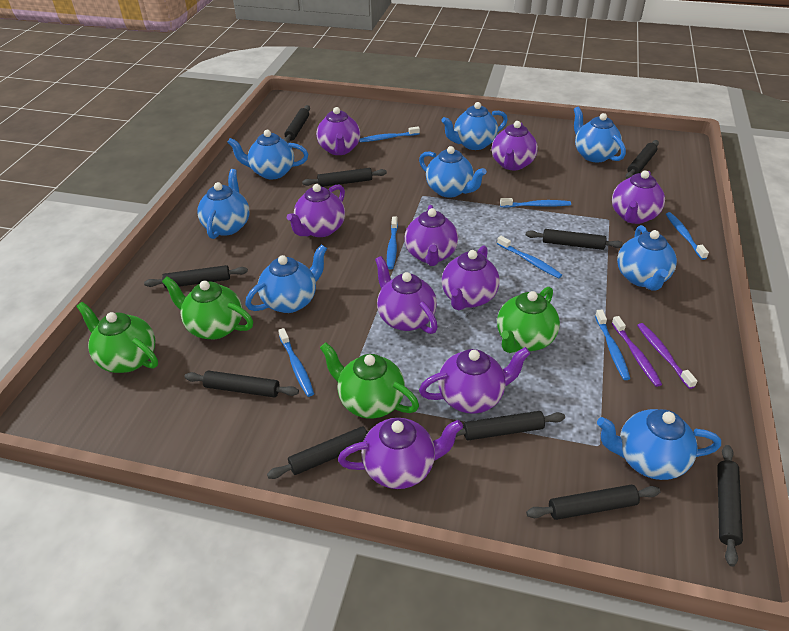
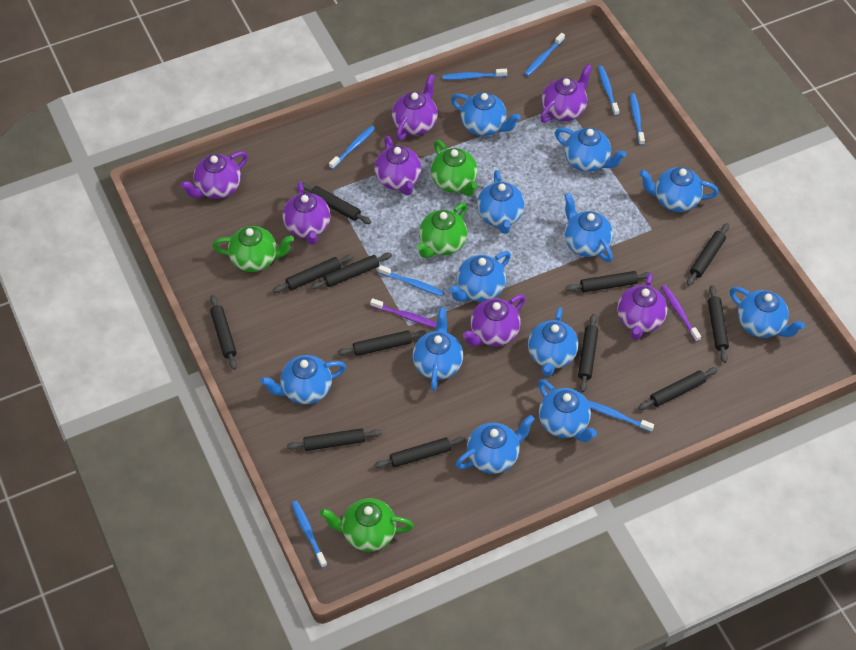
black rolling pin: 10 -> 12
blue teapot: 8 -> 12
blue toothbrush: 7 -> 8
purple teapot: 9 -> 7

